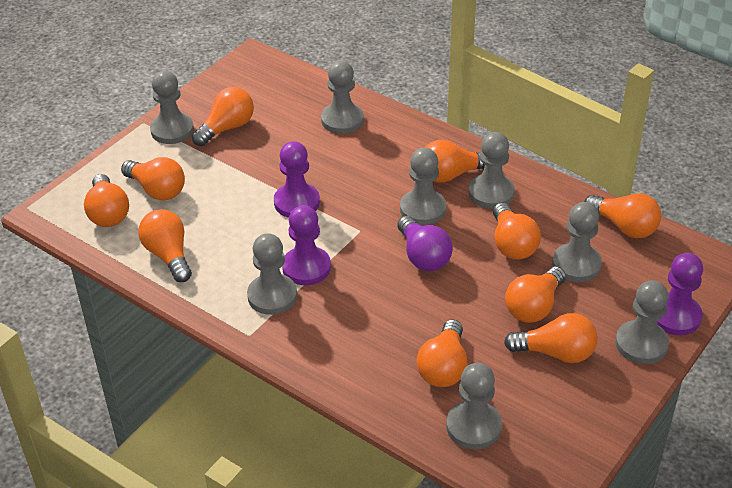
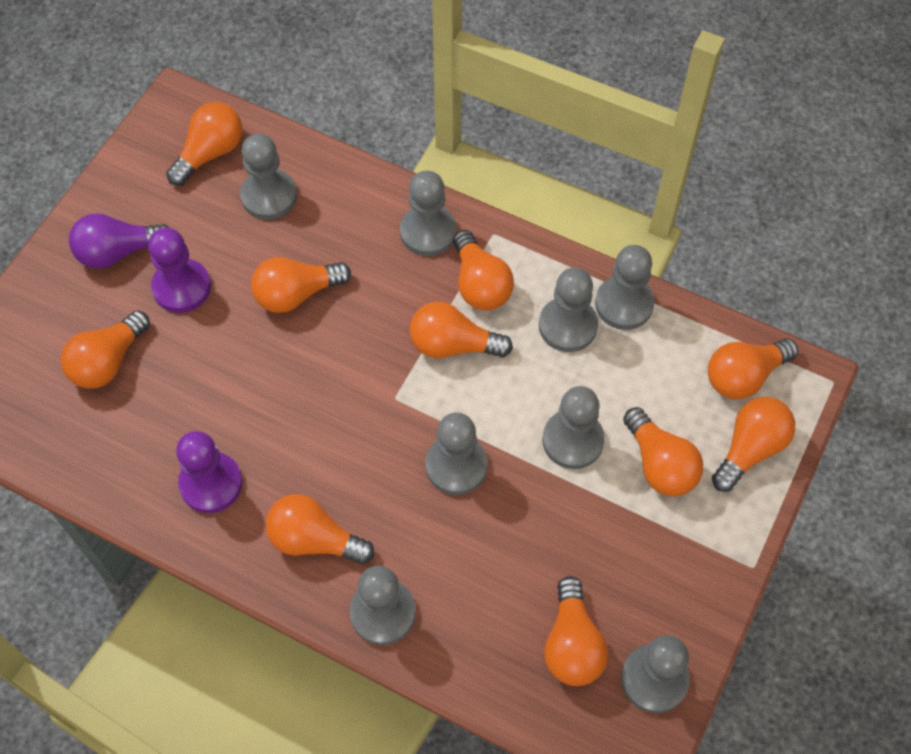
purple pawn: 3 -> 2

